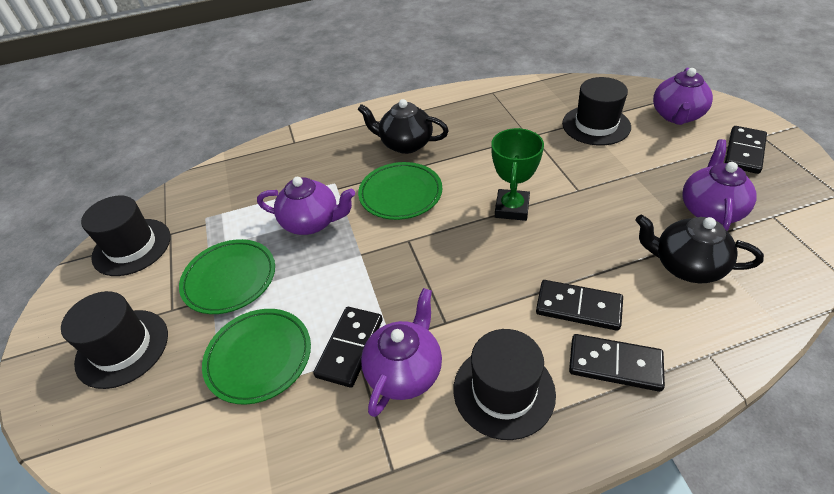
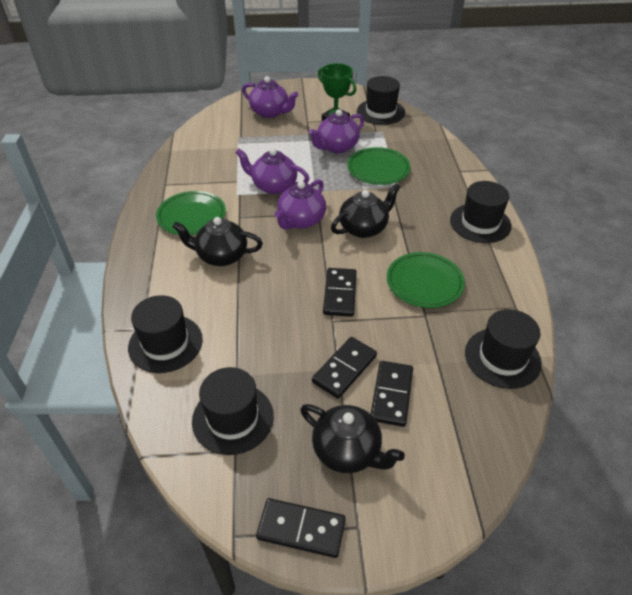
black hat: 4 -> 5
black teapot: 2 -> 3

